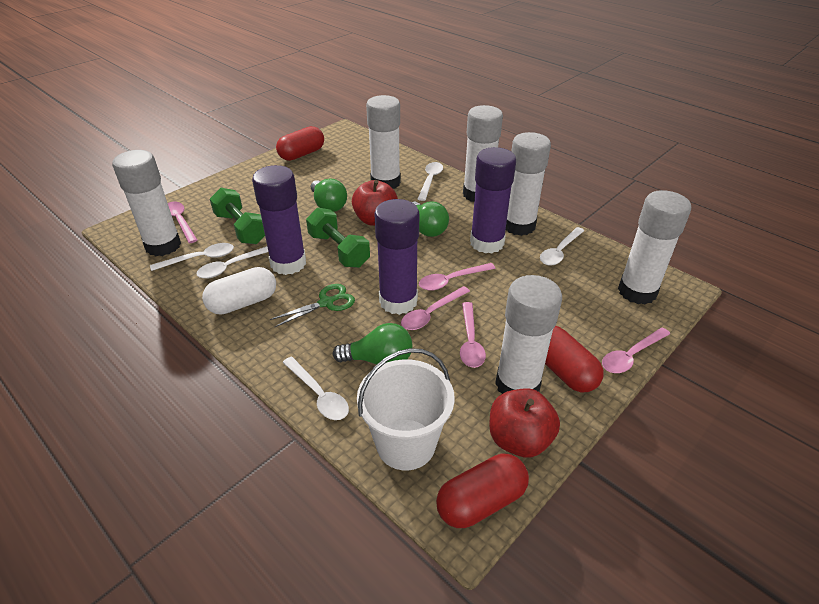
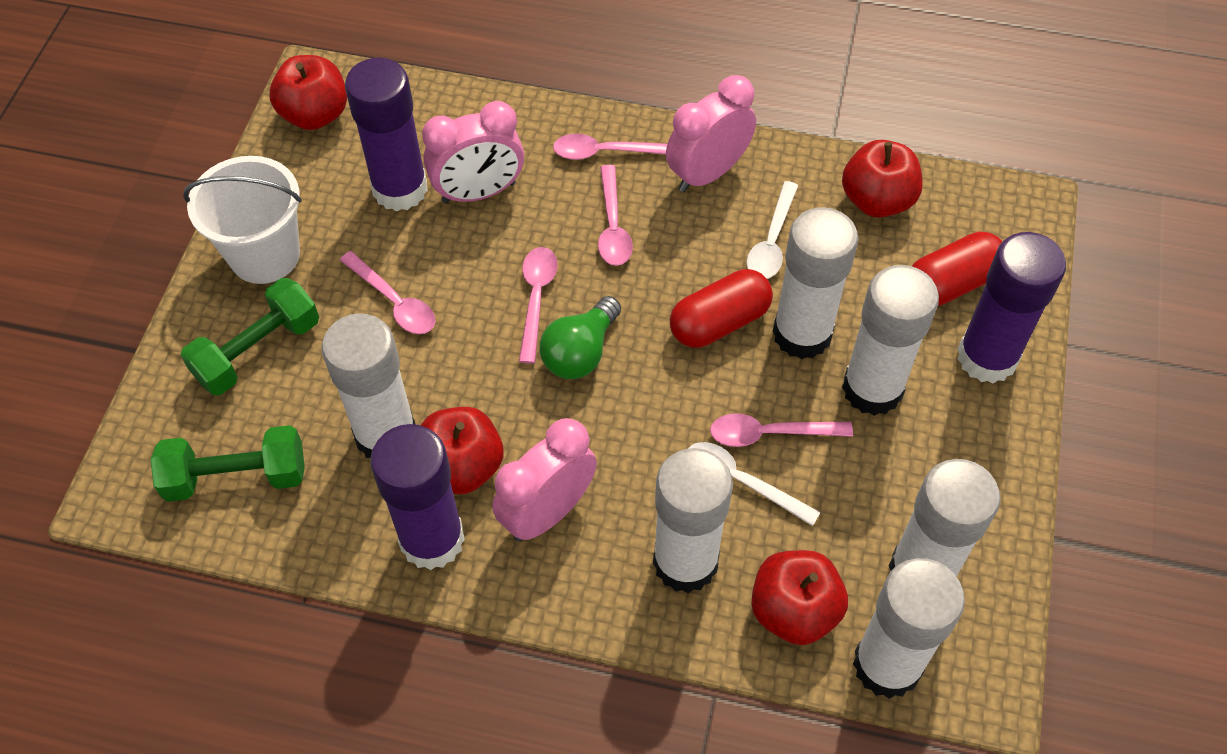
green light bulb: 3 -> 1
green scissors: 1 -> 0
pink clock: 0 -> 3
red apple: 2 -> 4
red capsule: 3 -> 2
white capsule: 1 -> 0
white spoon: 5 -> 2

